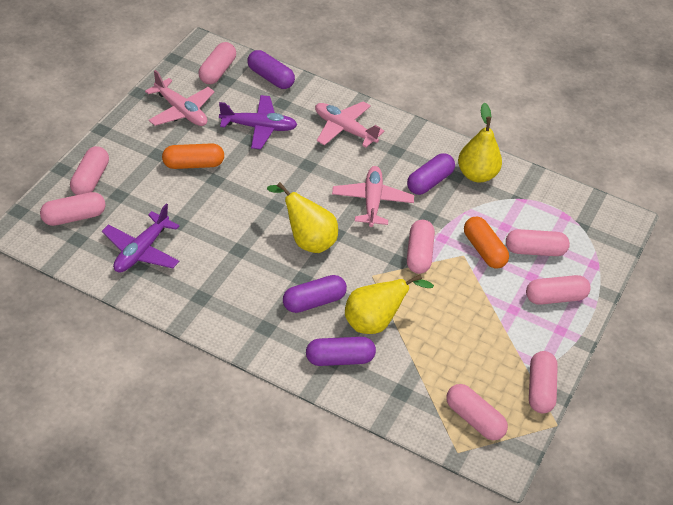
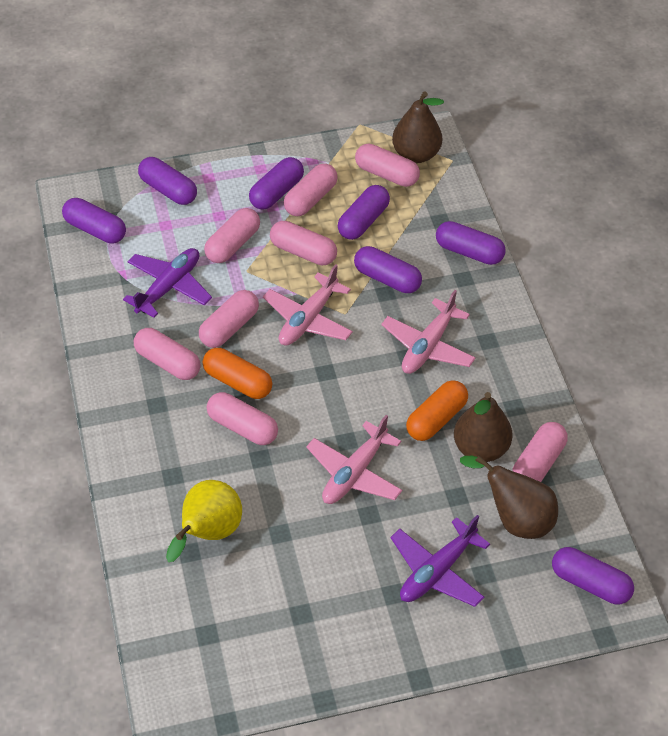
brown pear: 0 -> 3
purple capsule: 4 -> 7
yellow pear: 3 -> 1

